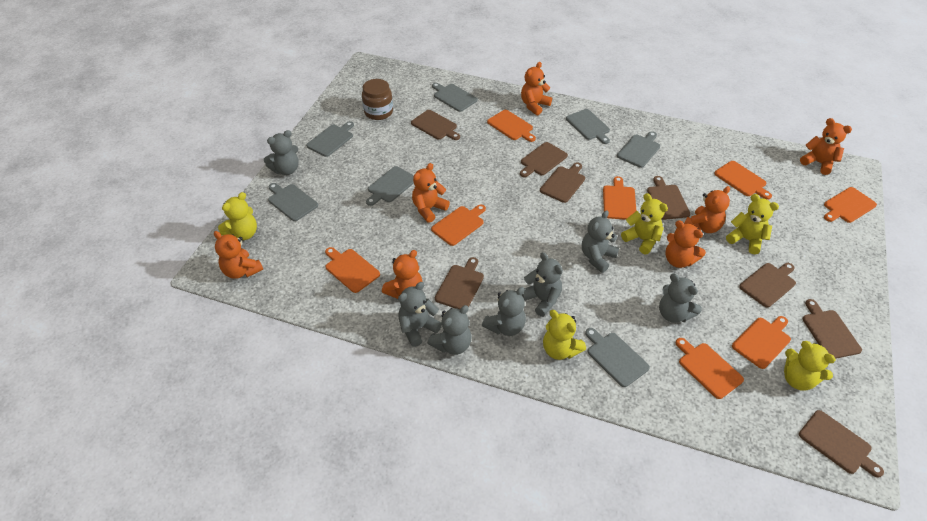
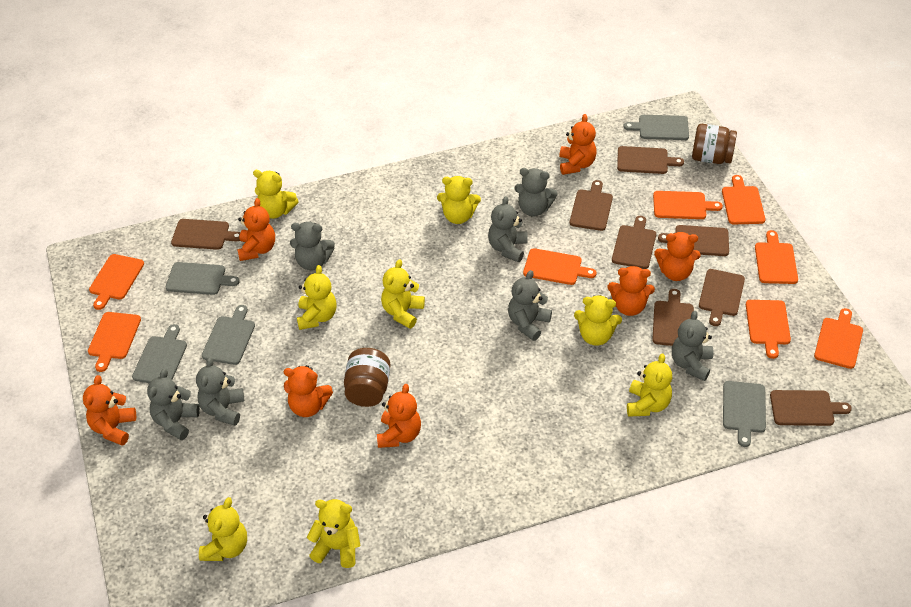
brown jar: 1 -> 2
grey cutting board: 7 -> 5
yellow teddy bear: 5 -> 8

